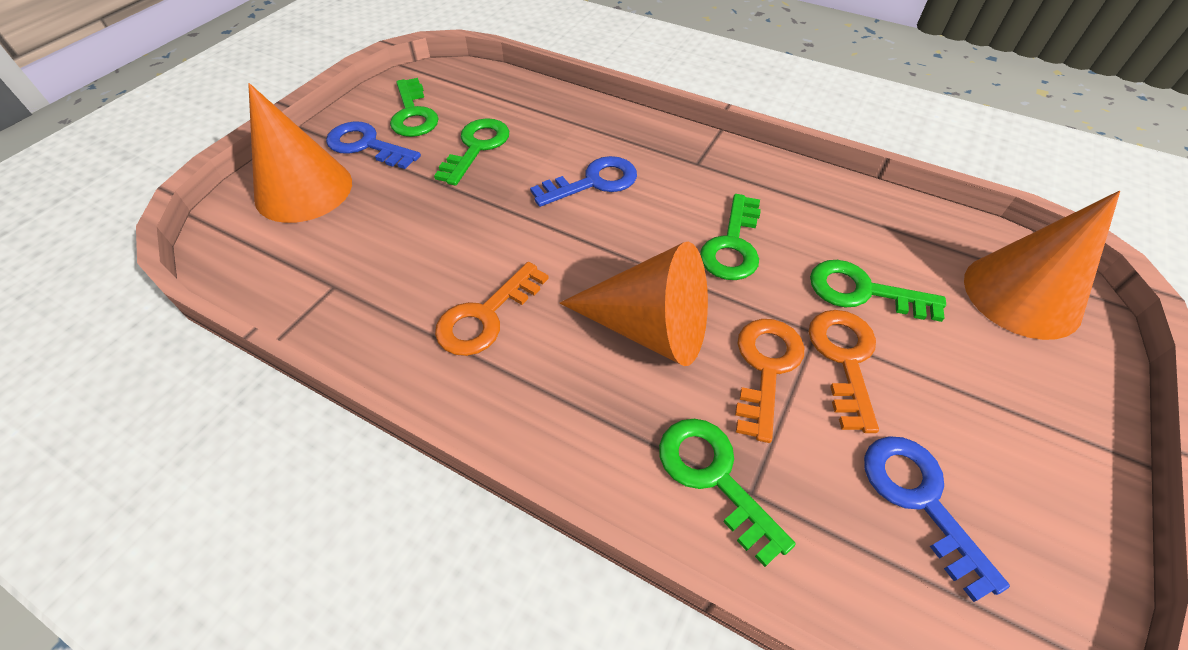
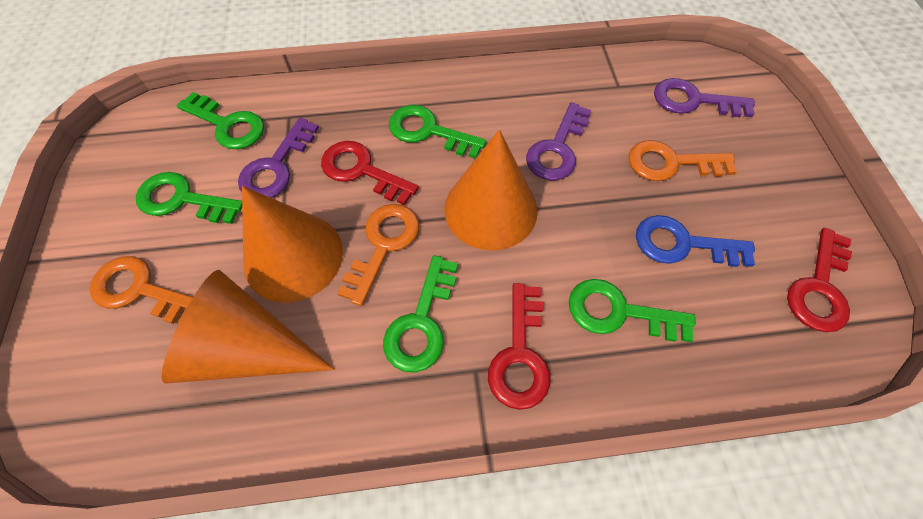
blue key: 3 -> 1
purple key: 0 -> 3
red key: 0 -> 3

